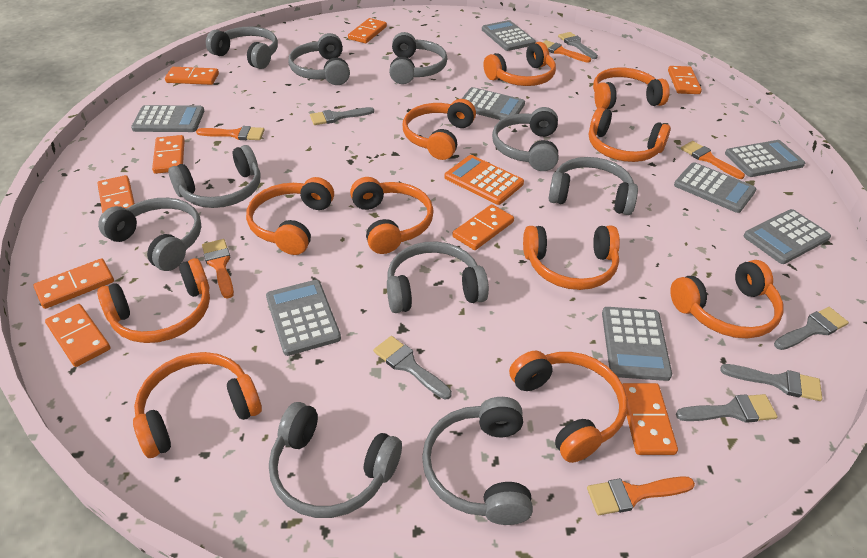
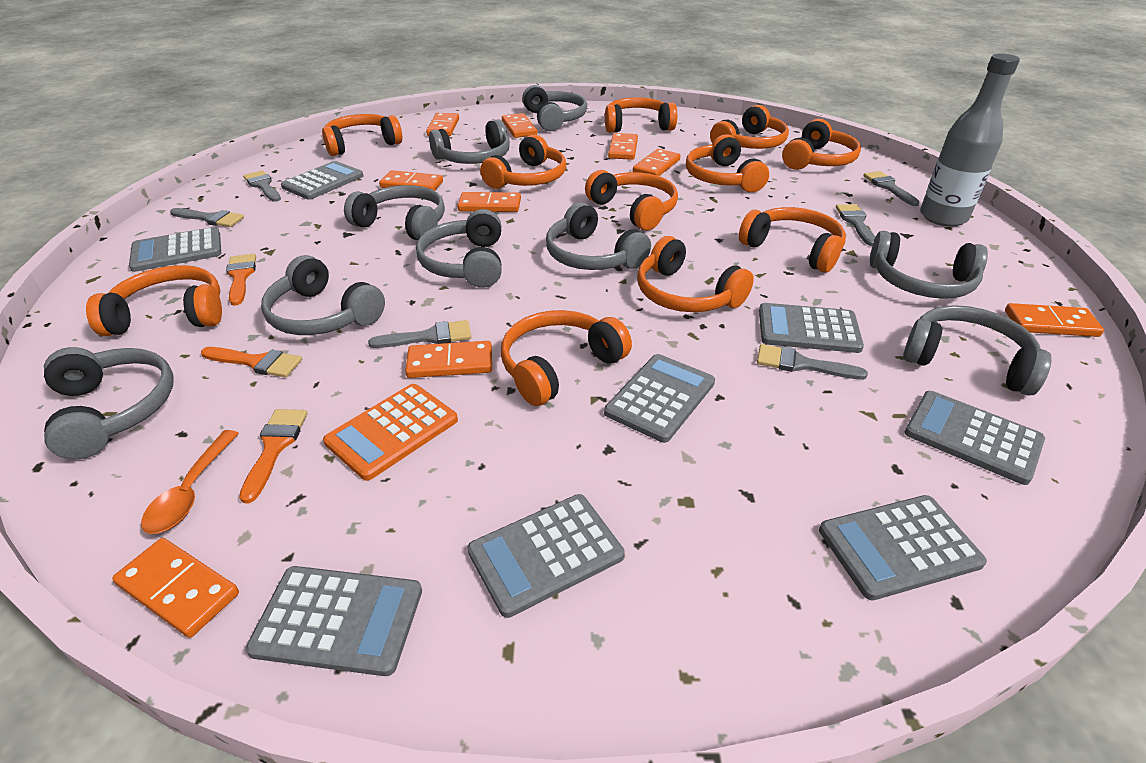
grey bottle: 0 -> 1
grey headphones: 10 -> 9
orange brush: 5 -> 3
orange spoon: 0 -> 1

